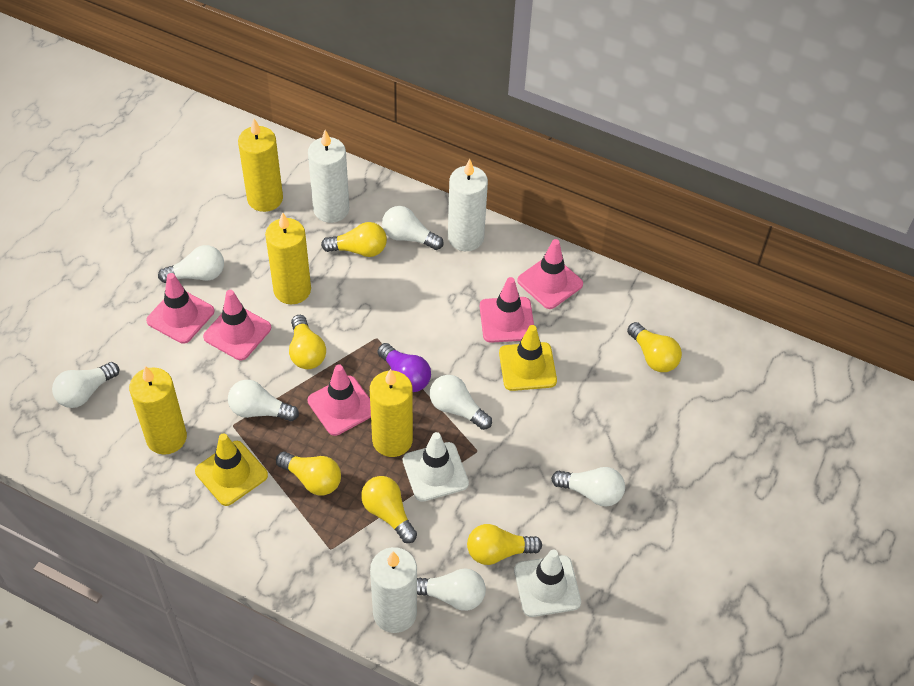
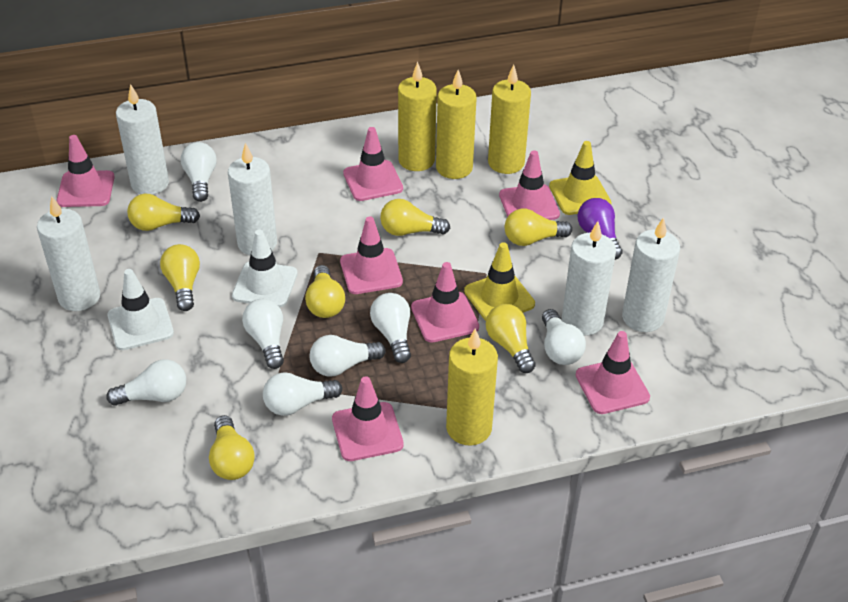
pink traffic cone: 5 -> 7
white candle: 3 -> 5
yellow light bulb: 6 -> 7

